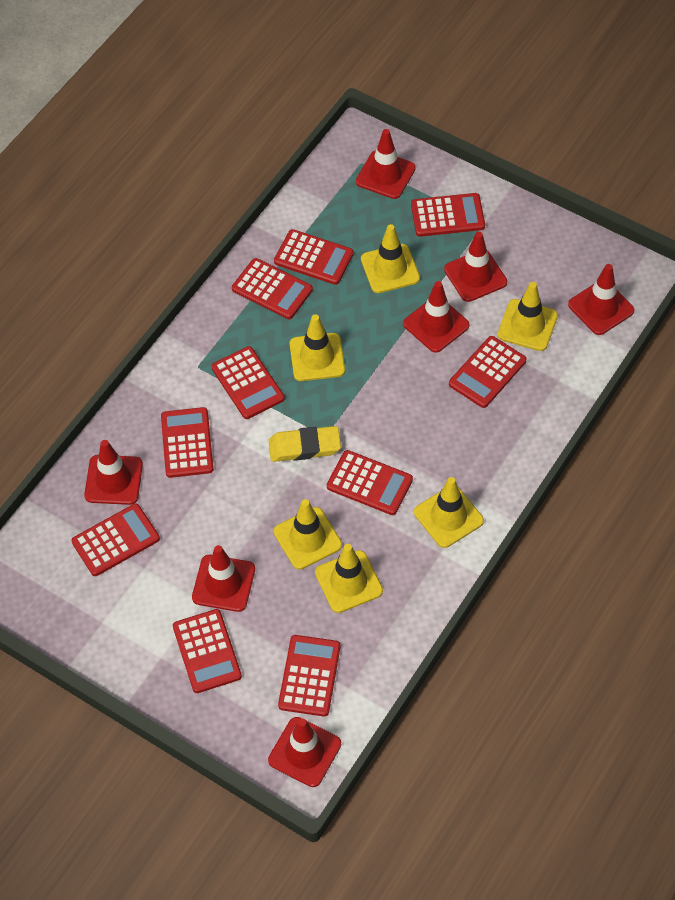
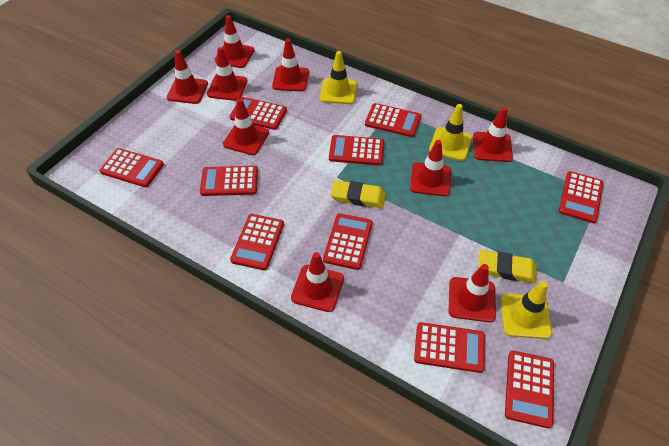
red traffic cone: 7 -> 9
yellow eraser: 1 -> 2
yellow traffic cone: 6 -> 3

